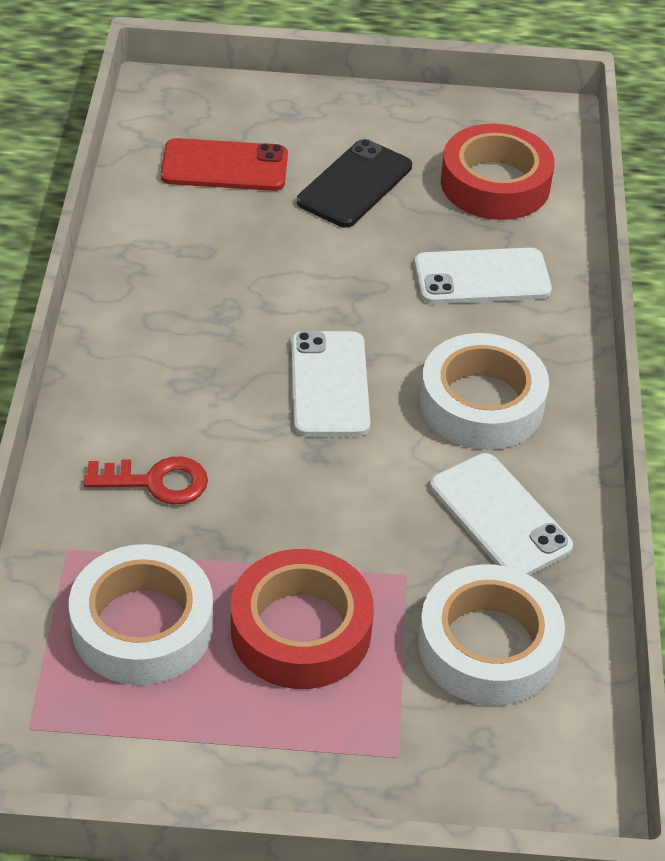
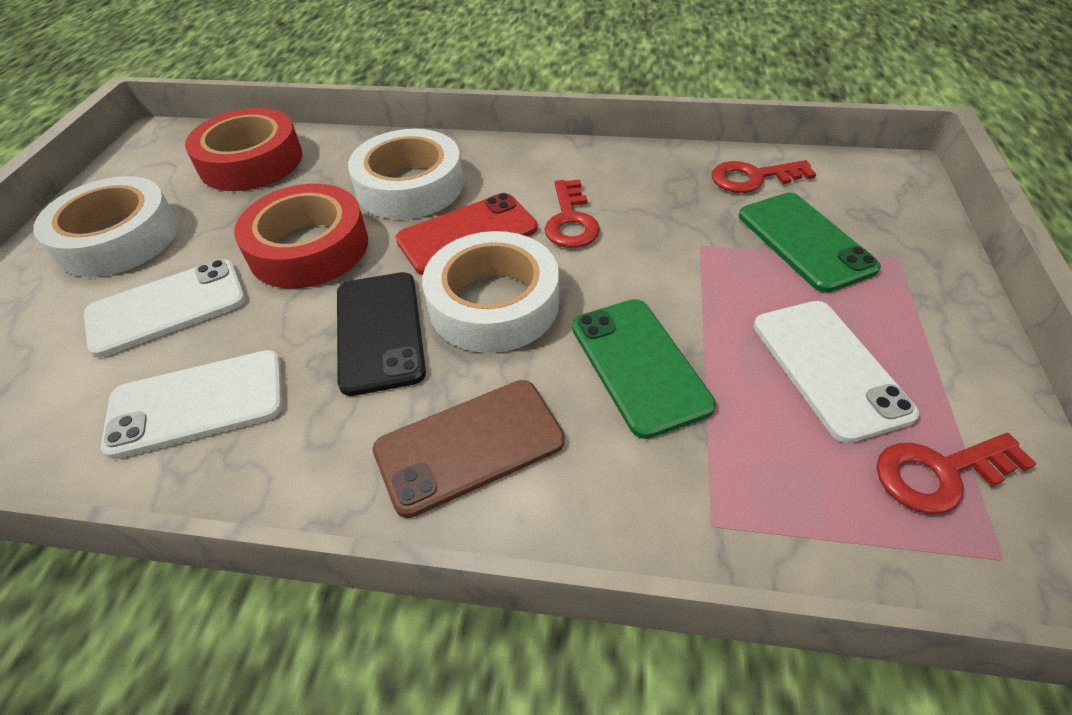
brown phone: 0 -> 1
green phone: 0 -> 2
red key: 1 -> 3

